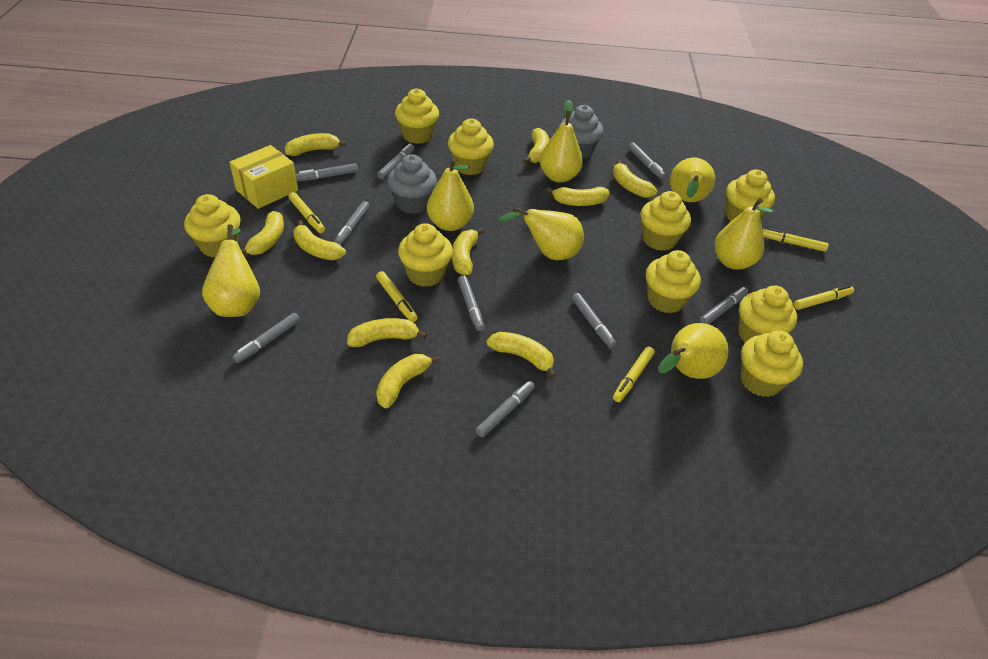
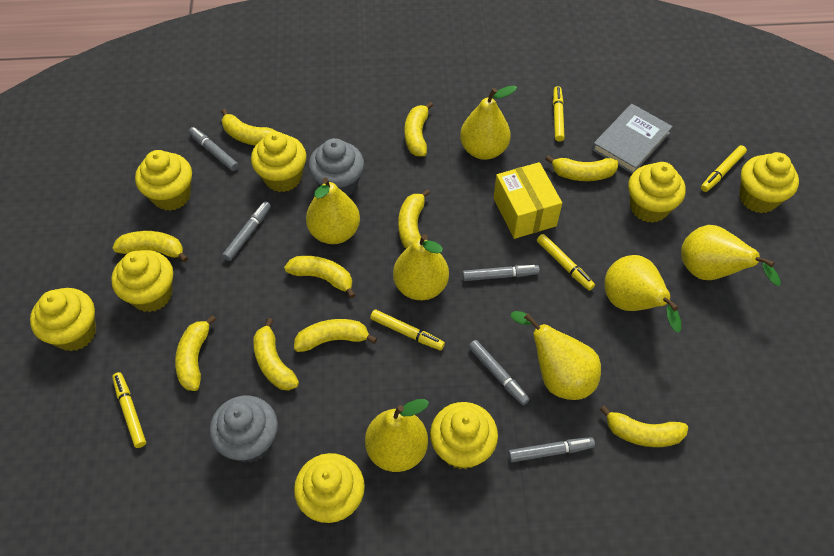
grey book: 0 -> 1
grey marker: 9 -> 5
yellow cupcake: 9 -> 8

